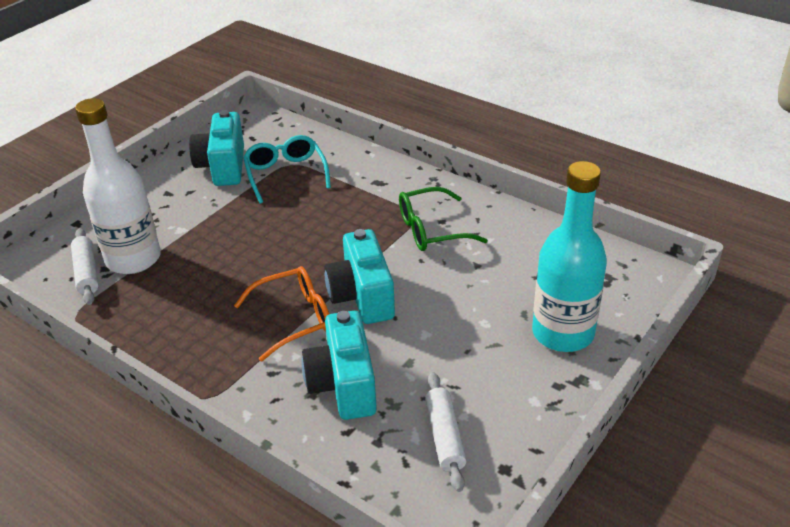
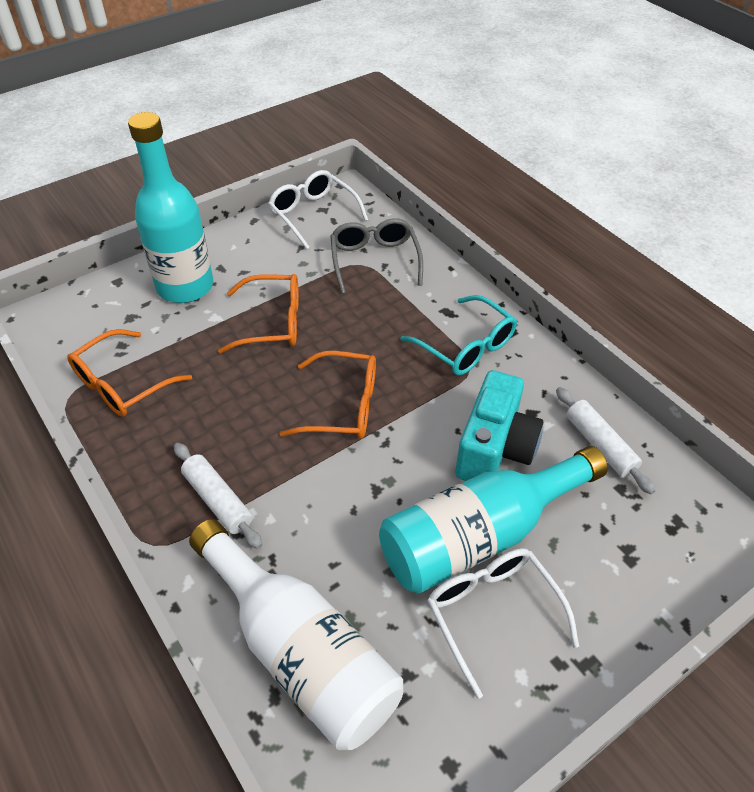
green glasses: 1 -> 0
grey glasses: 0 -> 1
orange glasses: 1 -> 3
turquoise bottle: 1 -> 2
turquoise camera: 3 -> 1
white glasses: 0 -> 2

